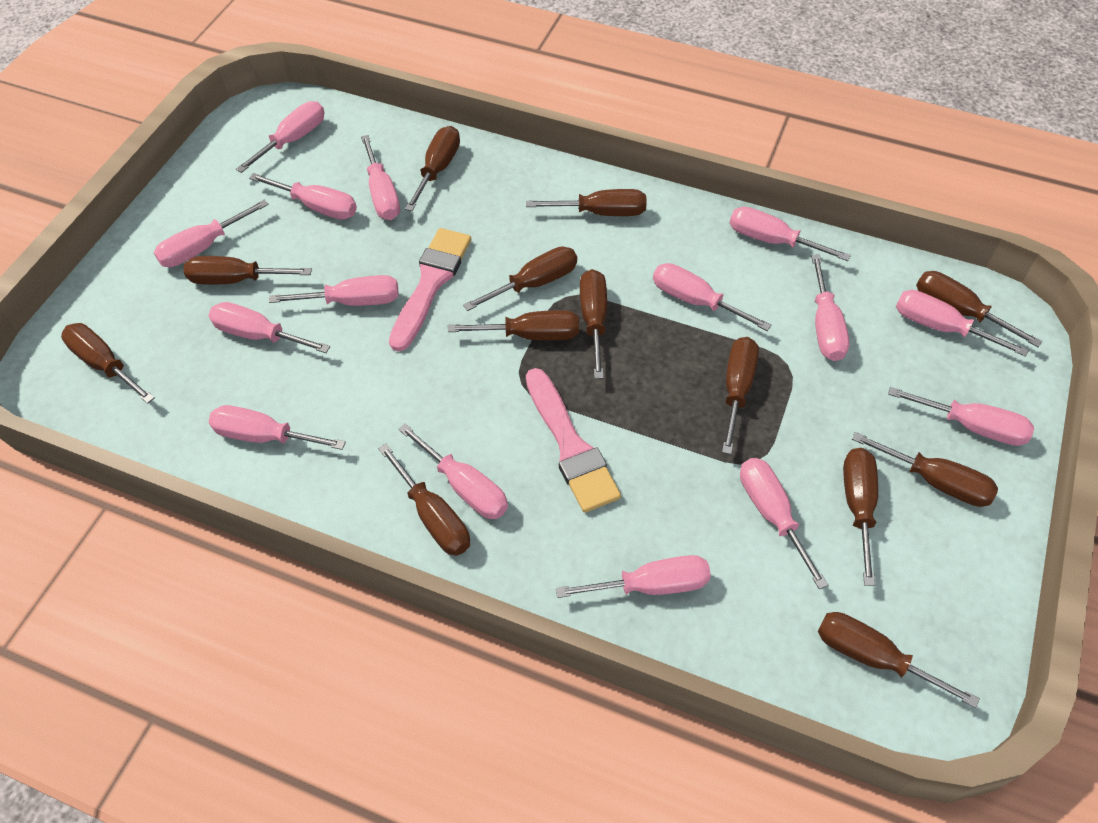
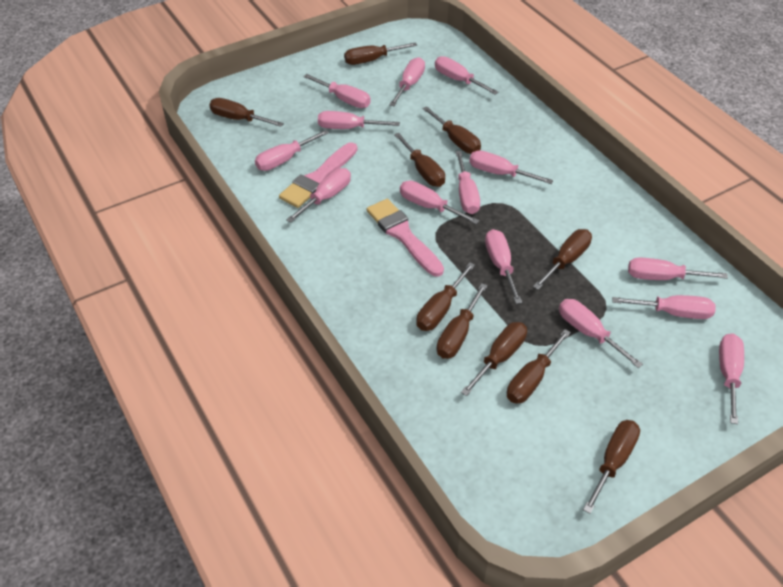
brown screwdriver: 13 -> 10
pink screwdriver: 15 -> 14

